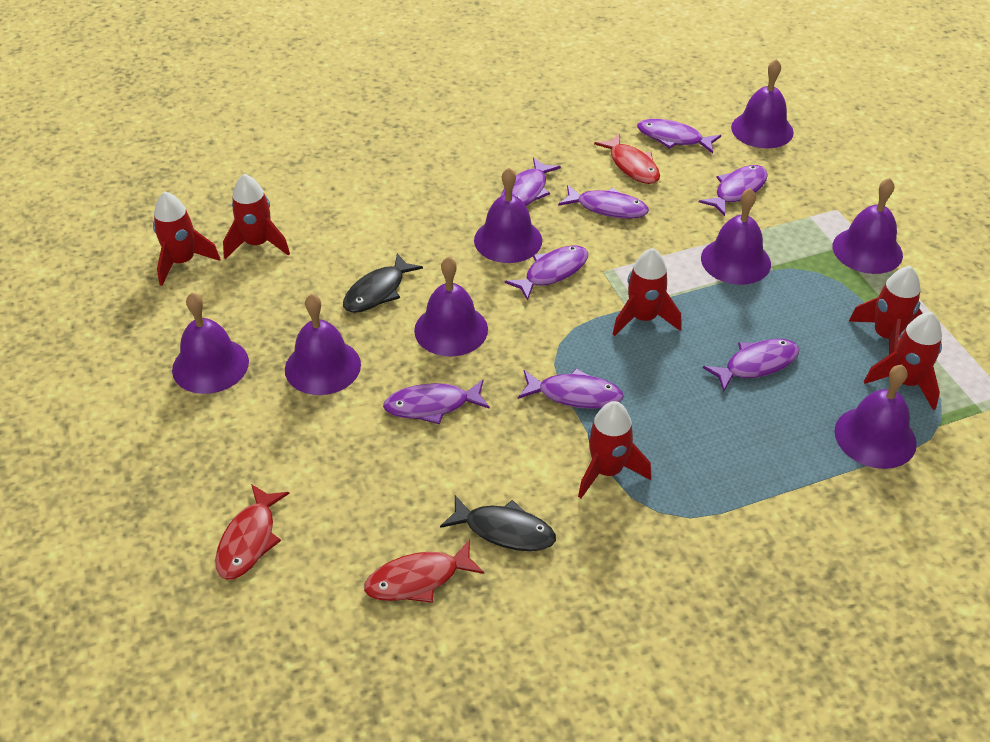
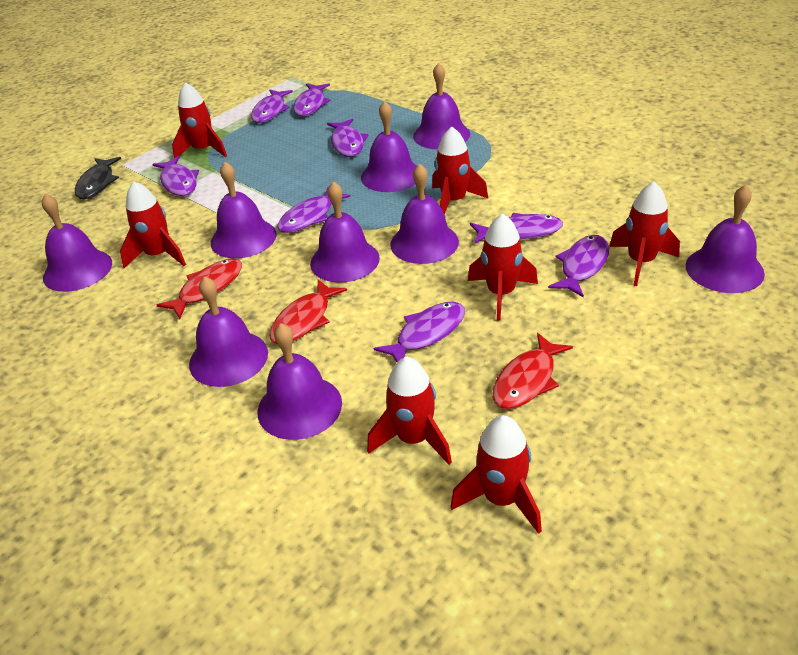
black fish: 2 -> 1
purple bell: 8 -> 9
red rocket: 6 -> 7

